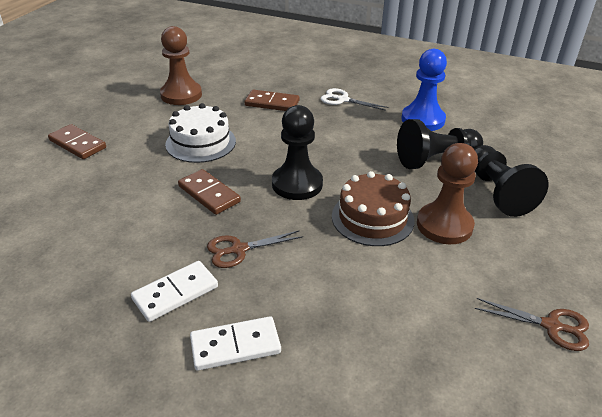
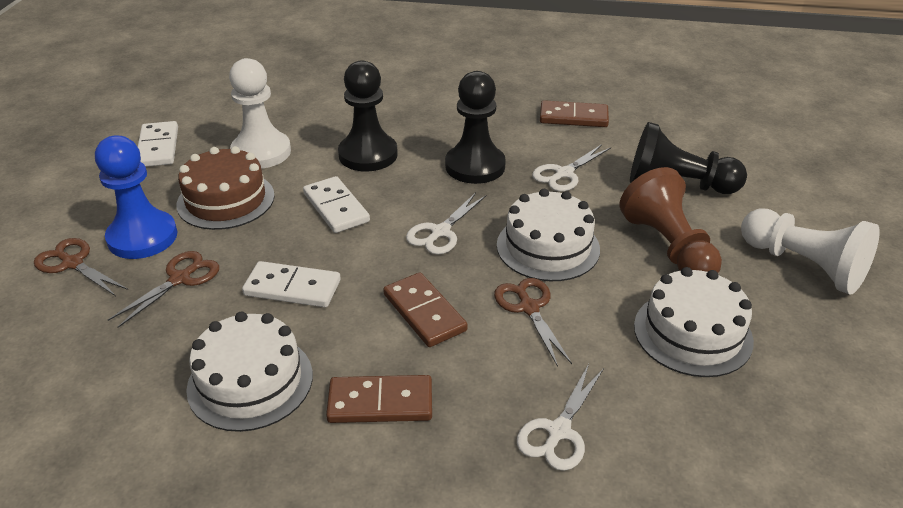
brown pawn: 2 -> 1
brown scissors: 2 -> 3
white cake: 1 -> 3
white domino: 2 -> 3
white pawn: 0 -> 2
white scissors: 1 -> 3

